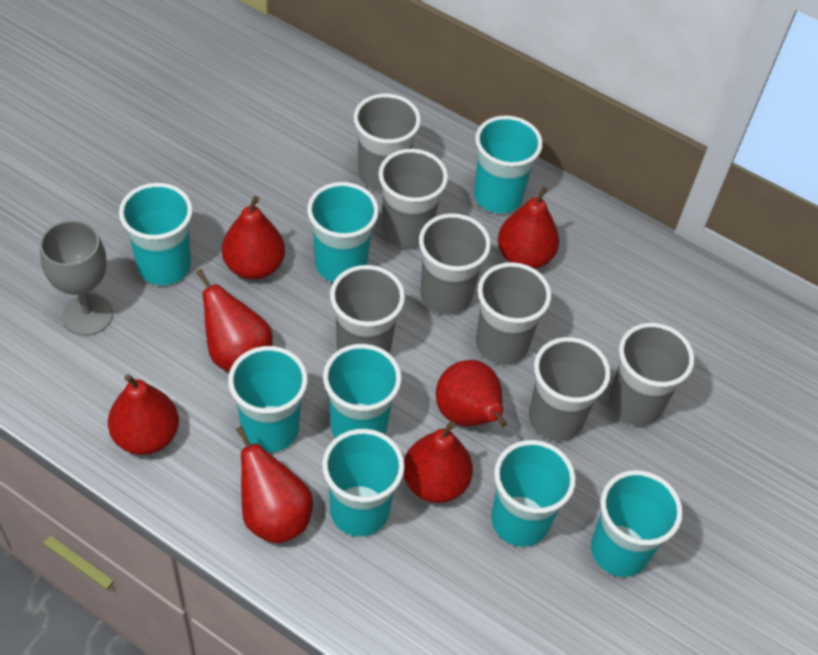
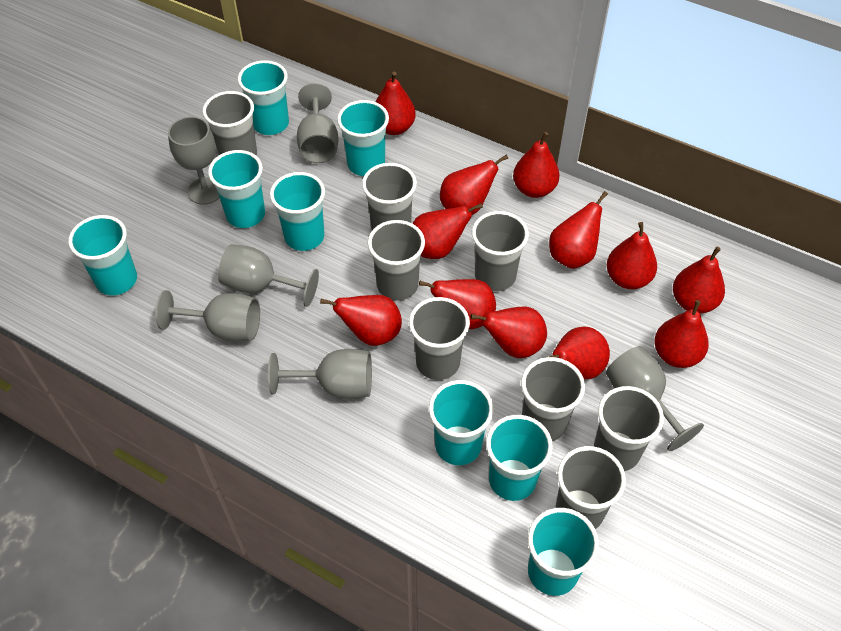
grey cup: 7 -> 8
grey goblet: 1 -> 6
red pear: 7 -> 12

